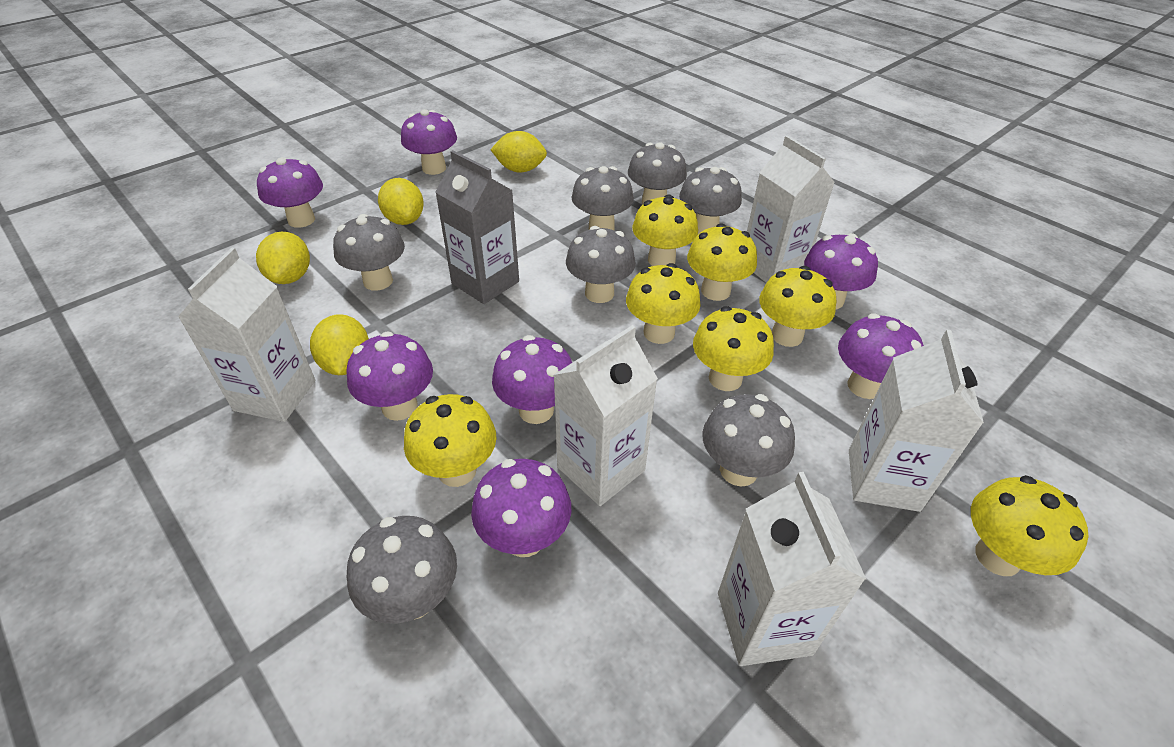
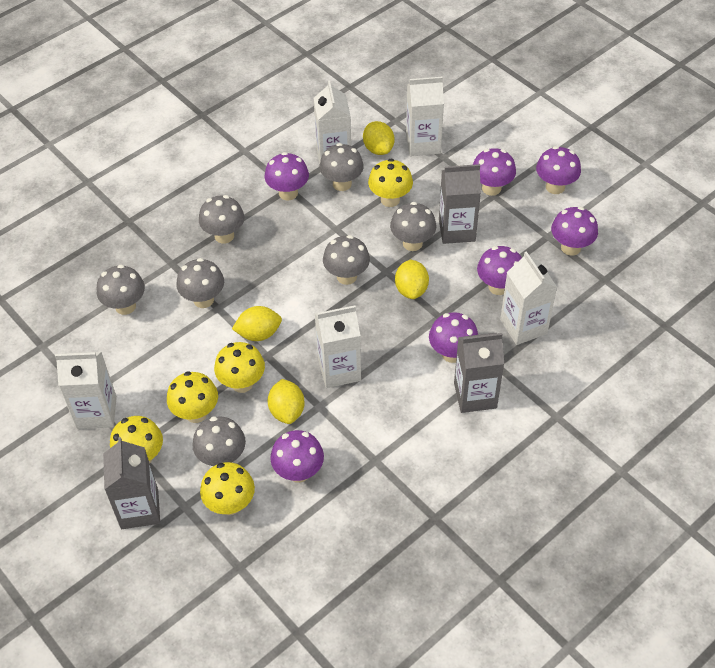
grey carton: 1 -> 3
yellow mushroom: 7 -> 5

